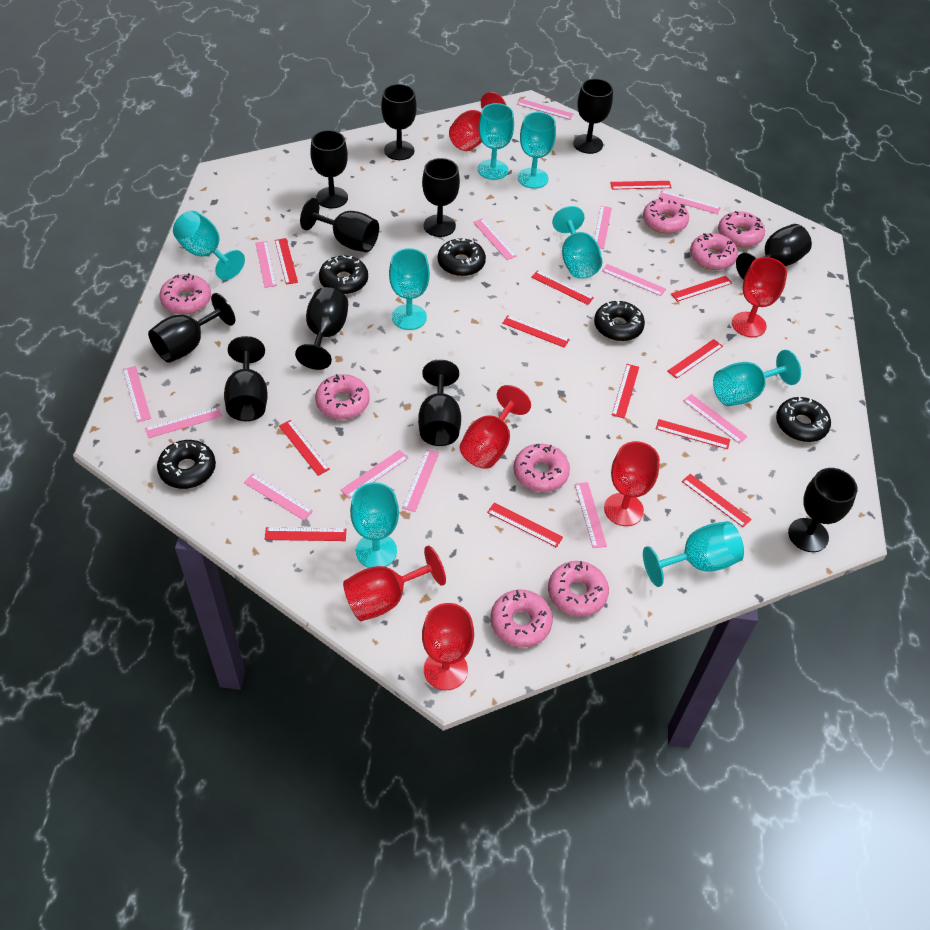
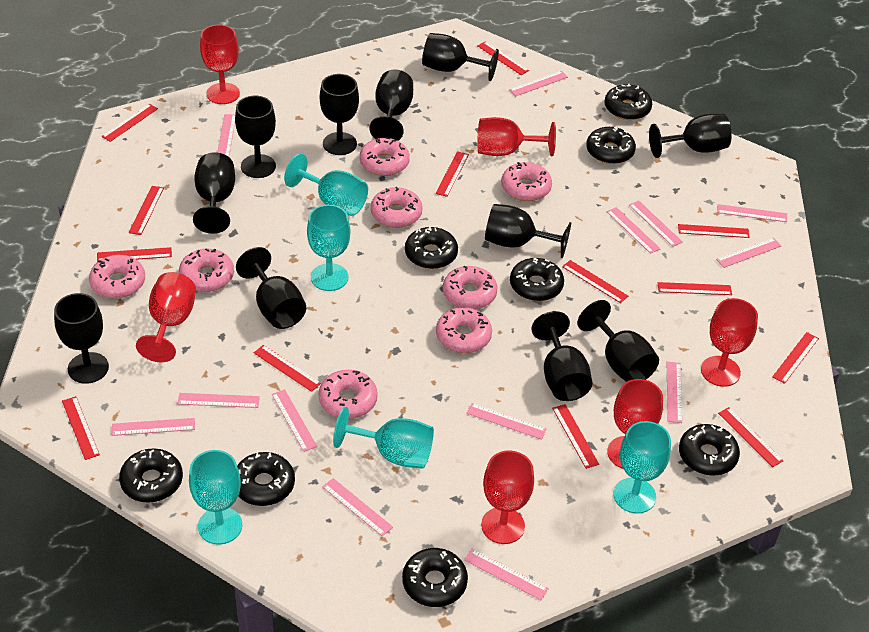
black donut: 5 -> 8
red ruler: 12 -> 13
turquoise goblet: 8 -> 5

